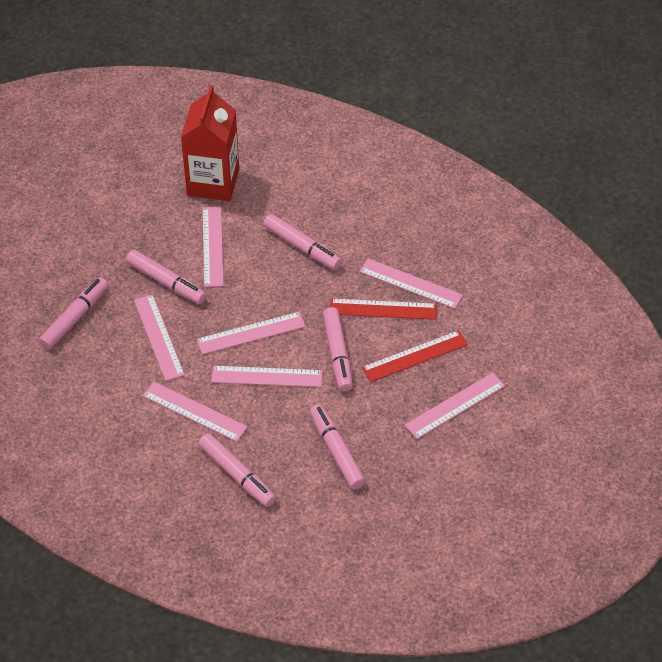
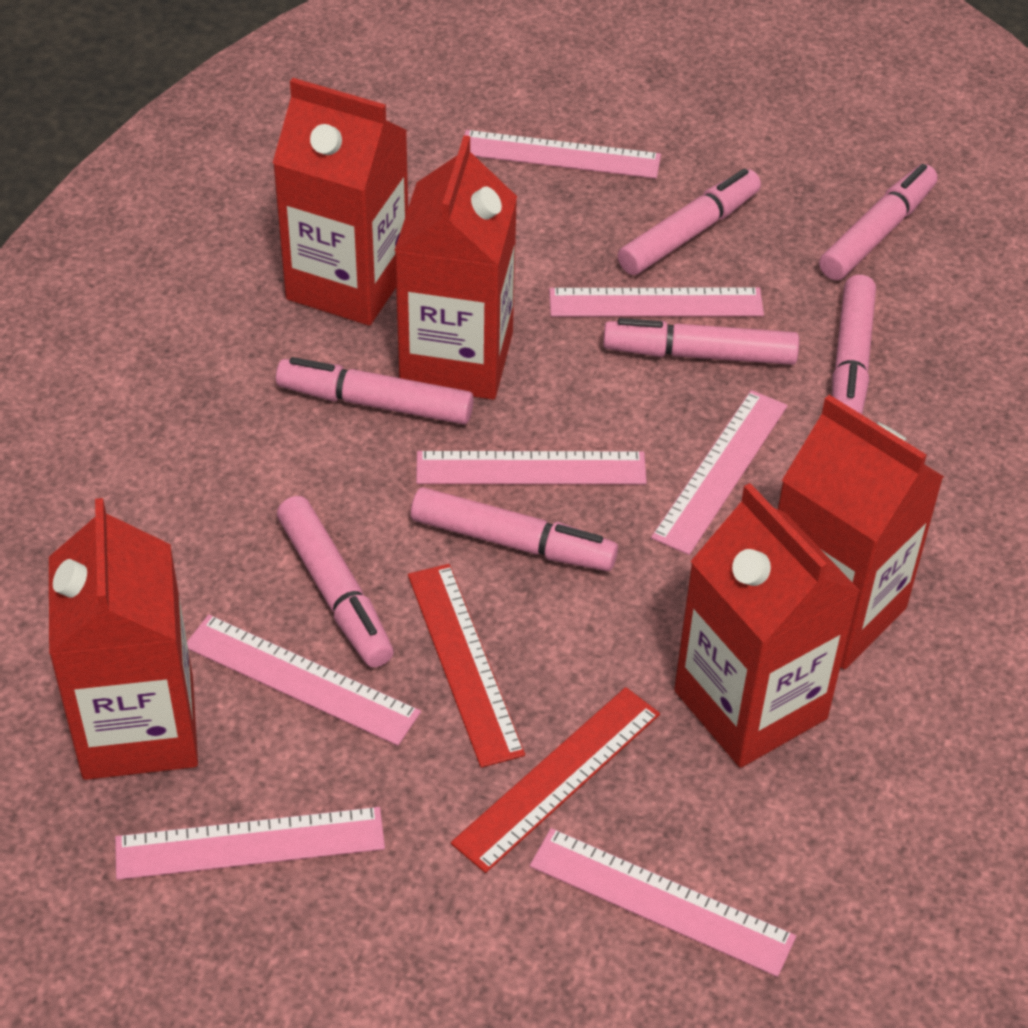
pink marker: 6 -> 7
red carton: 1 -> 5

